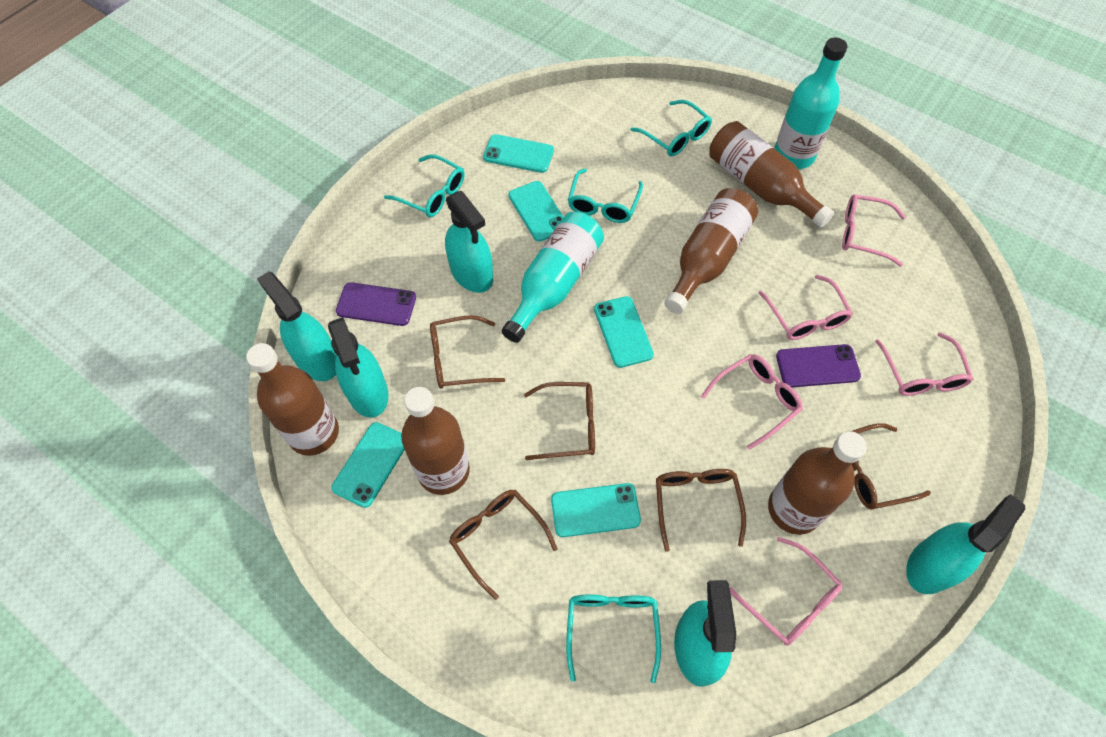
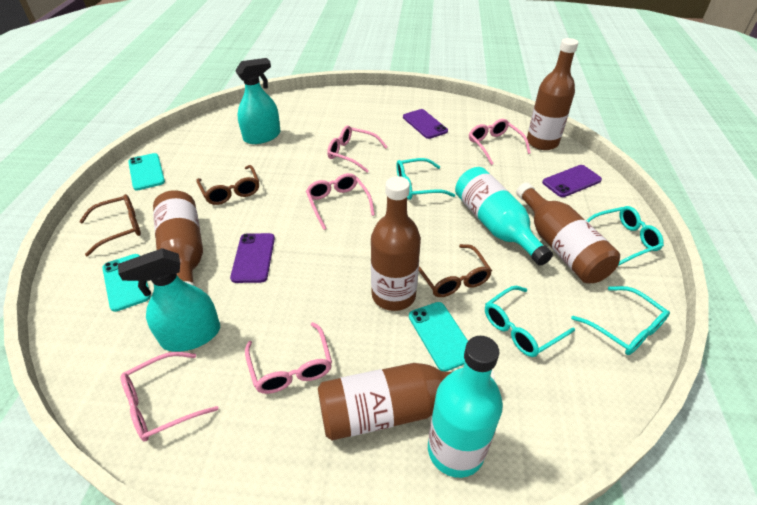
brown glasses: 5 -> 3
purple phone: 2 -> 3
turquoise phone: 5 -> 3
turquoise spray bottle: 5 -> 2

